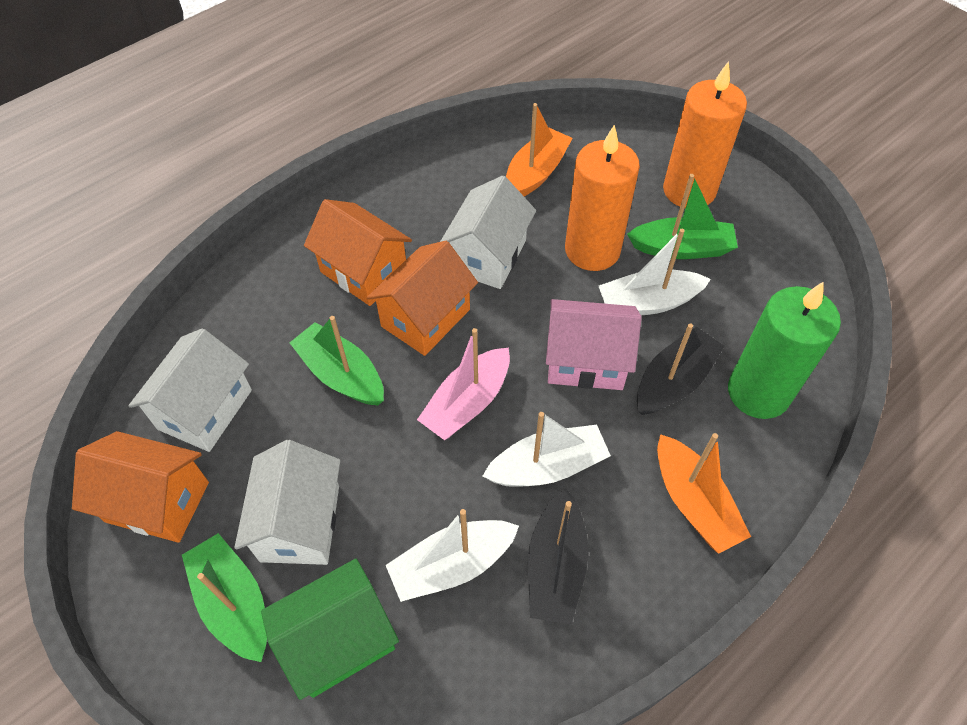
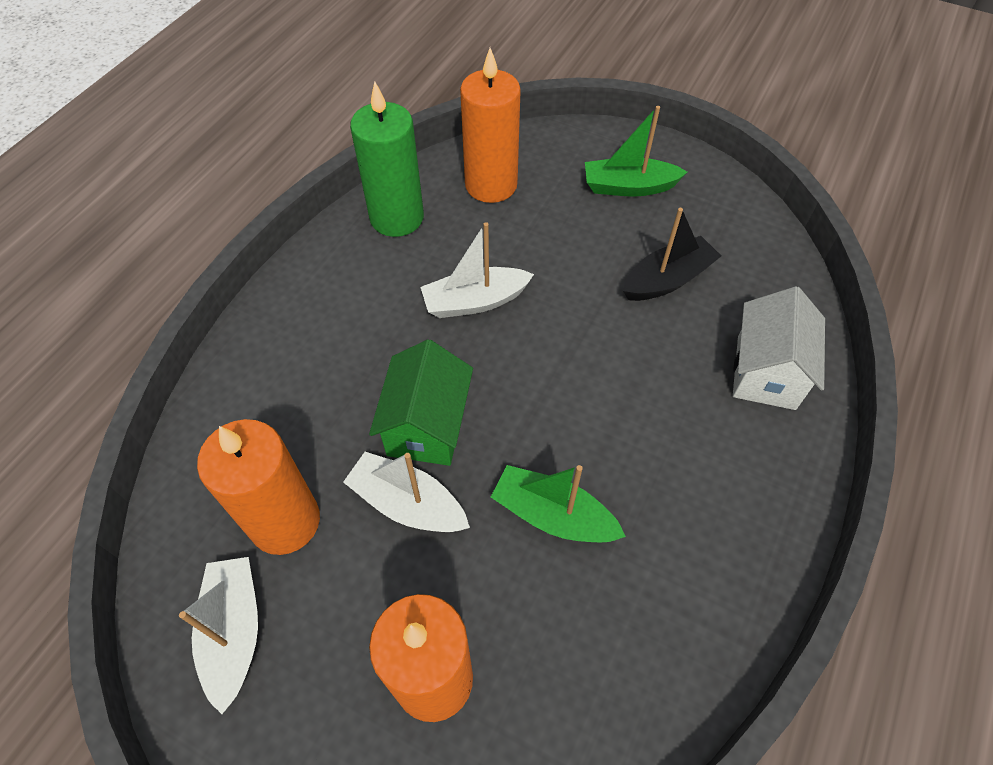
black boat: 2 -> 1
green boat: 3 -> 2
orange boat: 2 -> 0
orange candle: 2 -> 3
orange house: 3 -> 0
pink boat: 1 -> 0
pink house: 1 -> 0
white house: 3 -> 1

